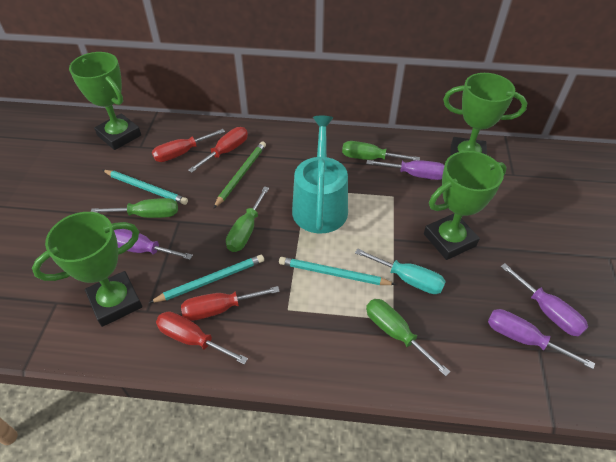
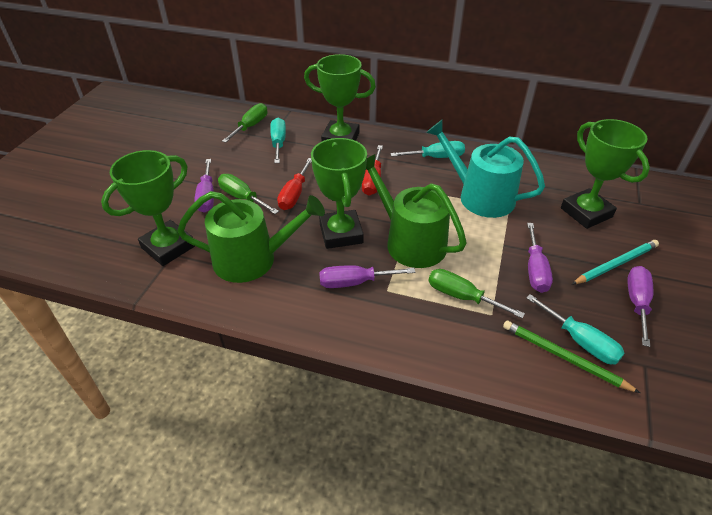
green screwdriver: 4 -> 3
green watering can: 0 -> 2
red screwdriver: 4 -> 2
turquoise pencil: 3 -> 1
turquoise screwdriver: 1 -> 3

